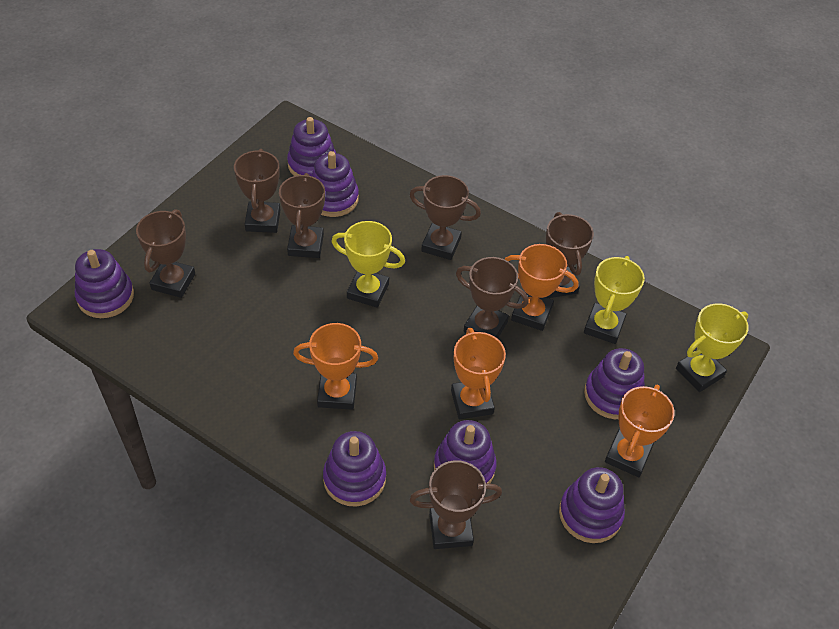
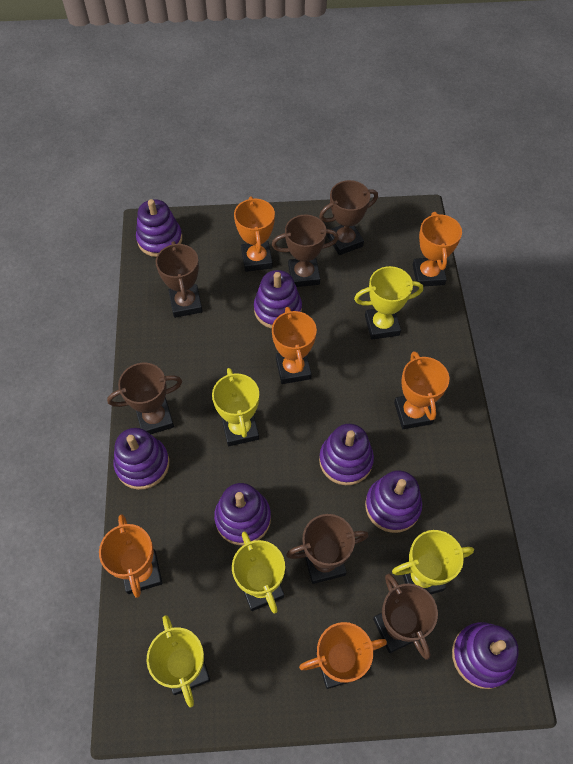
brown trophy: 7 -> 6
orange trophy: 4 -> 6
yellow trophy: 3 -> 5

